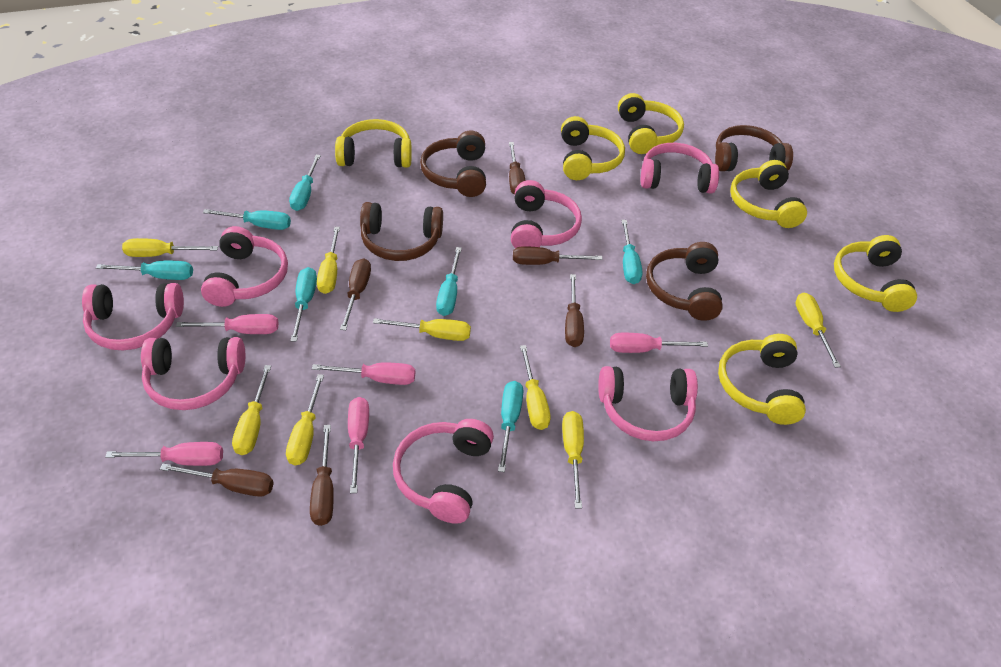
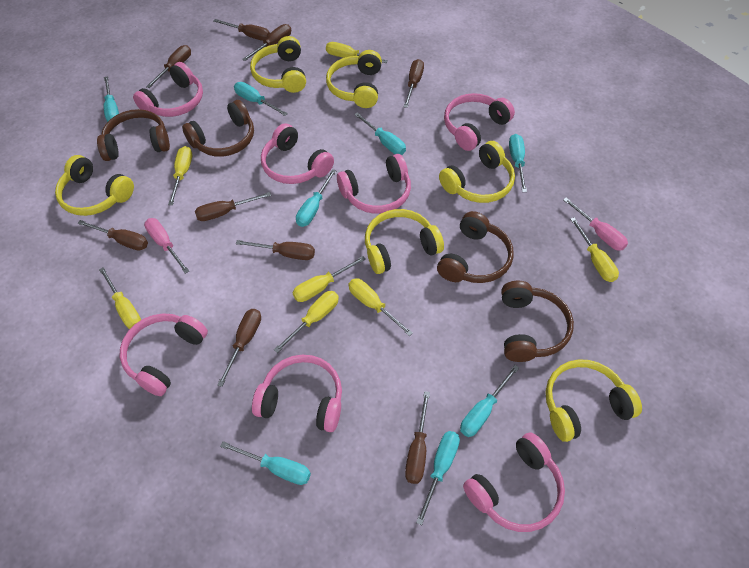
brown screwdriver: 6 -> 9
pink screwdriver: 5 -> 2
turquoise screwdriver: 7 -> 8
yellow screwdriver: 8 -> 7

